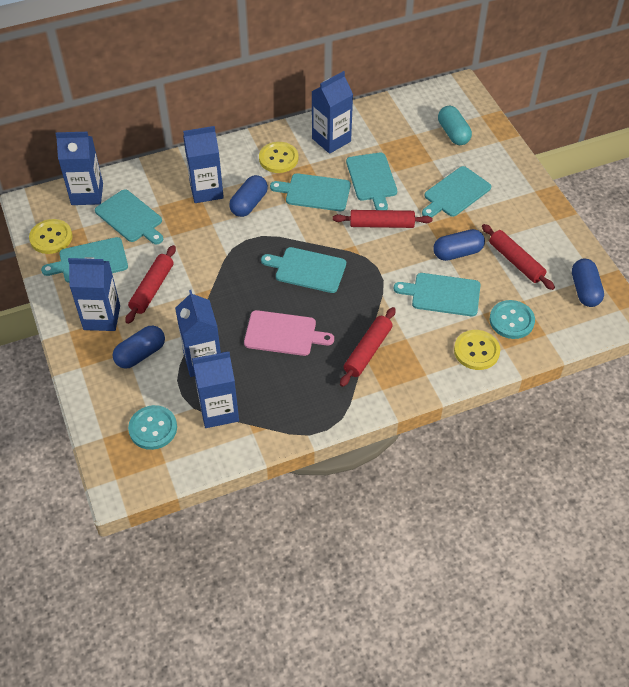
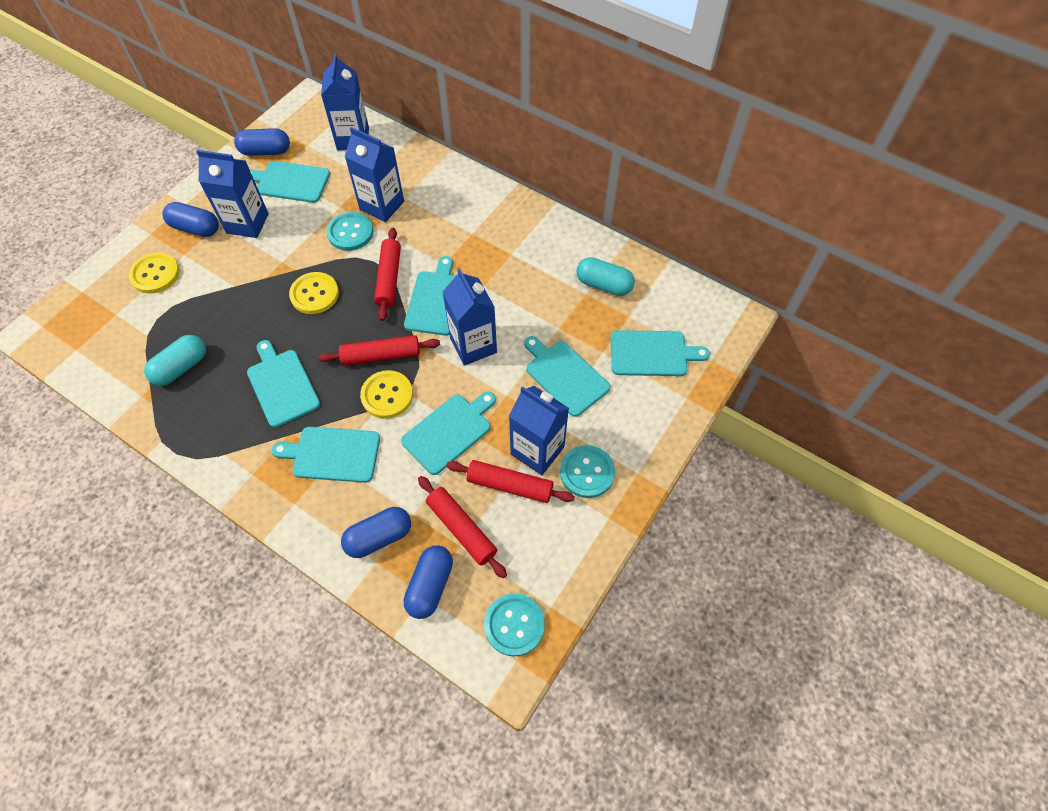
blue carton: 6 -> 5
pink cutting board: 1 -> 0
turquoise button: 2 -> 3
turquoise capsule: 1 -> 2

